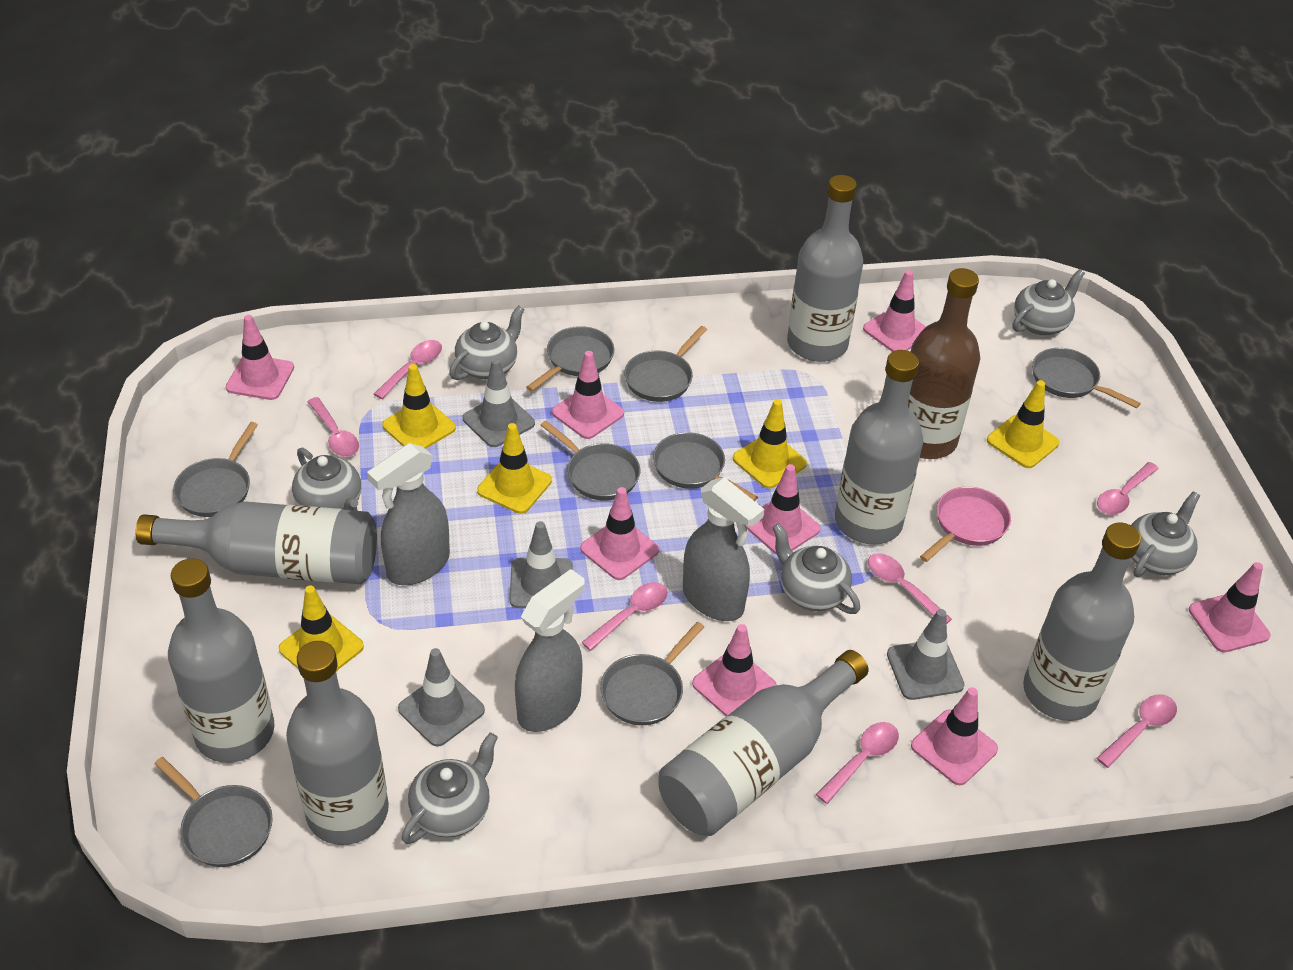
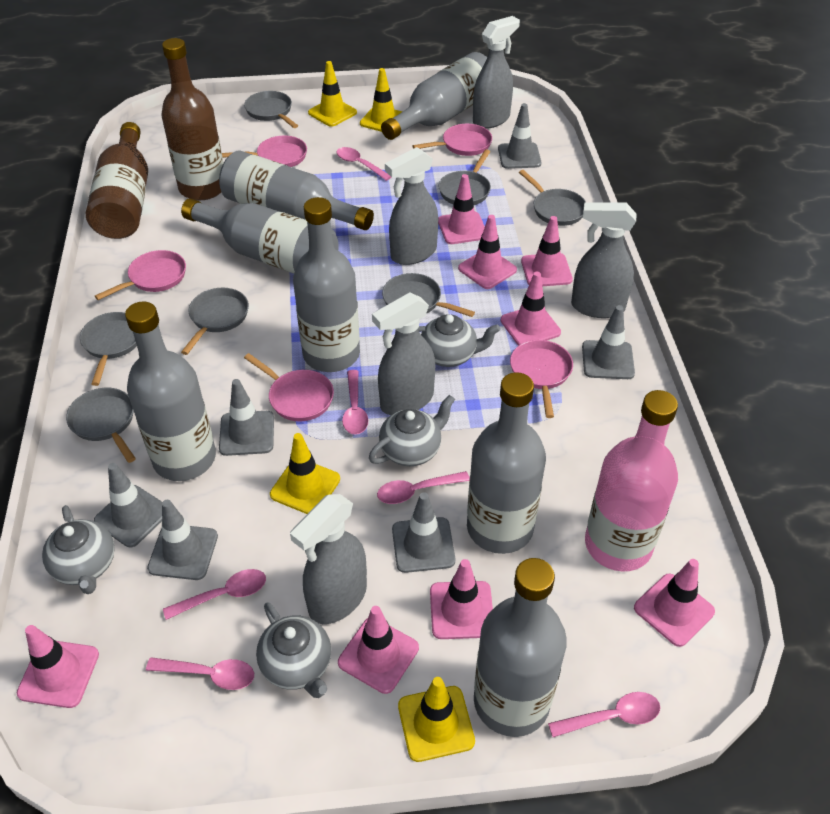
brown bottle: 1 -> 2
grey pan: 8 -> 7
grey spray bottle: 3 -> 5
grey teapot: 6 -> 4
grey traffic cone: 4 -> 6
pink bottle: 0 -> 1
pink pan: 1 -> 5
pink spoon: 7 -> 6
yellow traffic cone: 5 -> 4

